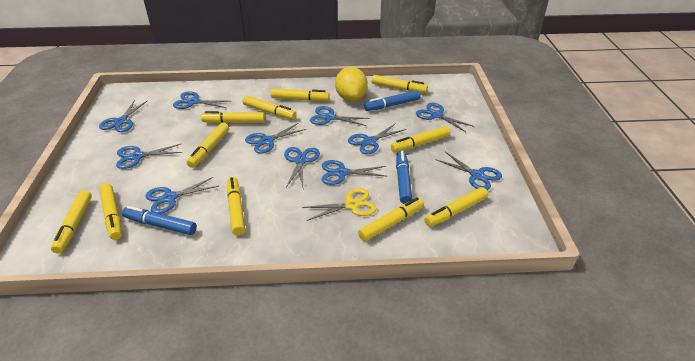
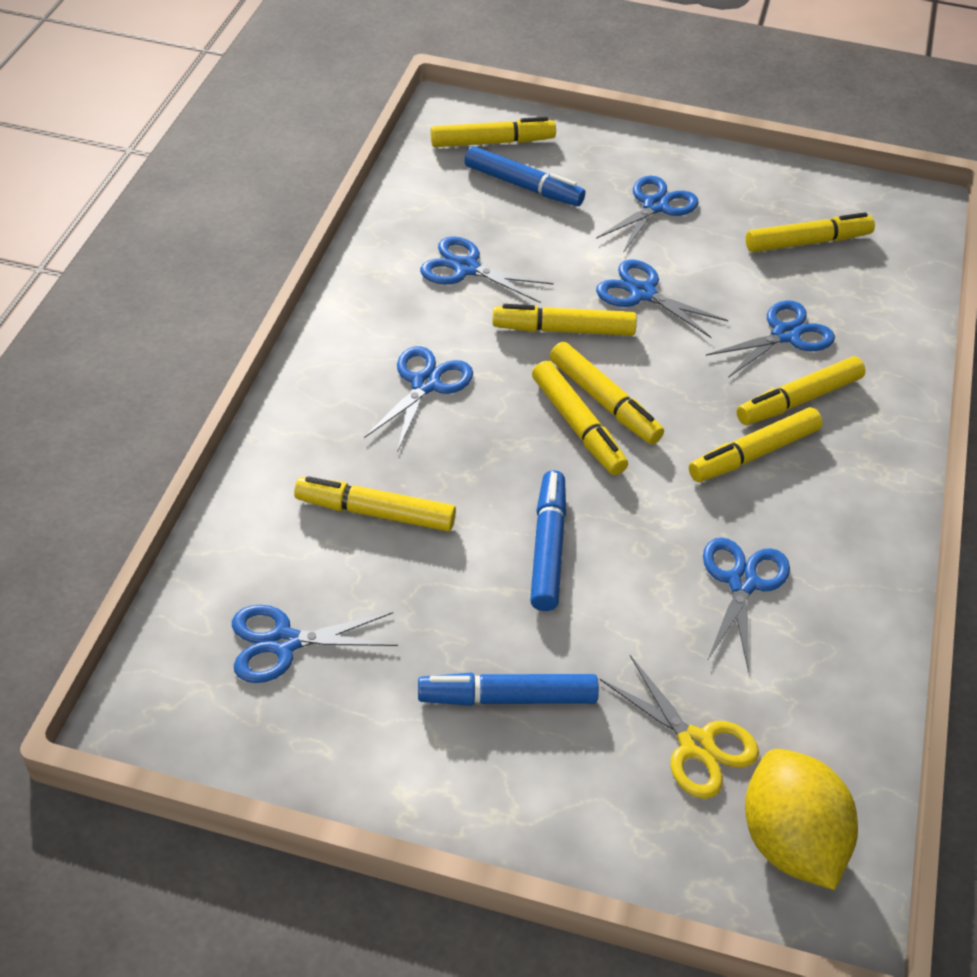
blue scissors: 11 -> 7
yellow marker: 11 -> 8

